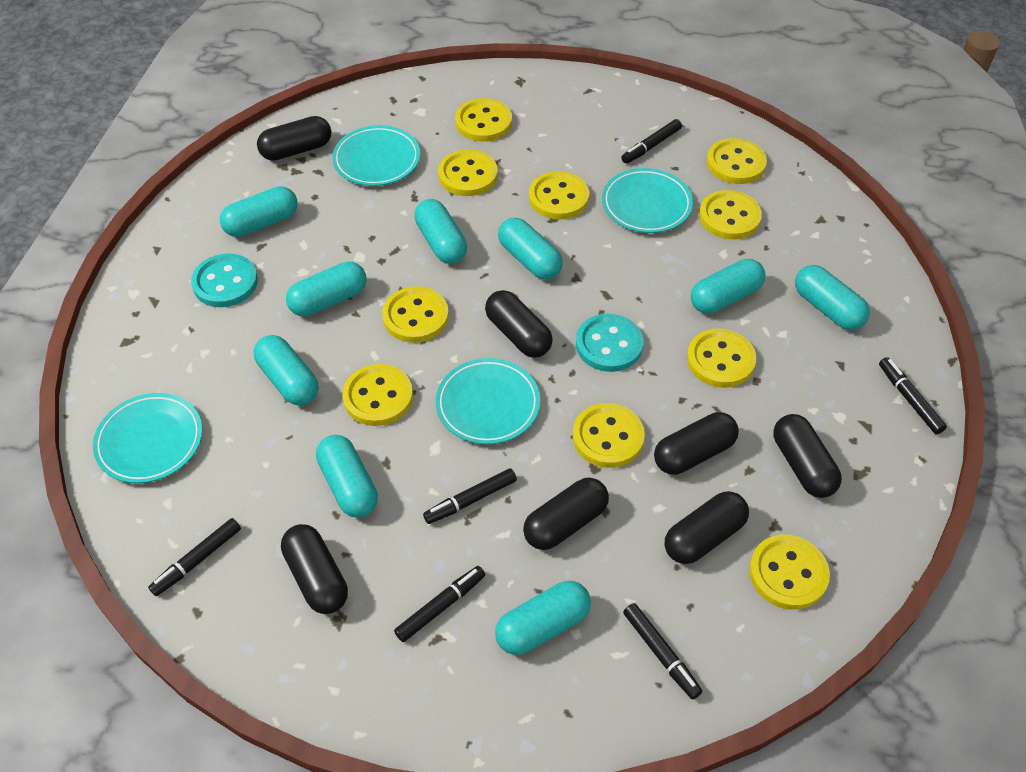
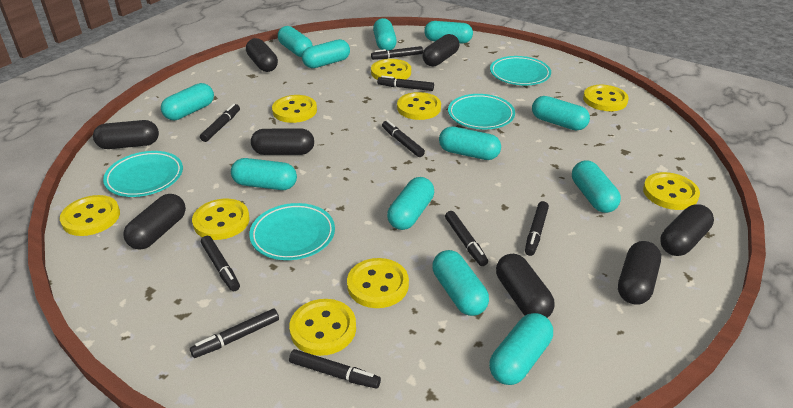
black capsule: 7 -> 8
black marker: 6 -> 9
turquoise button: 2 -> 0
turquoise capsule: 9 -> 12
yellow button: 10 -> 9

